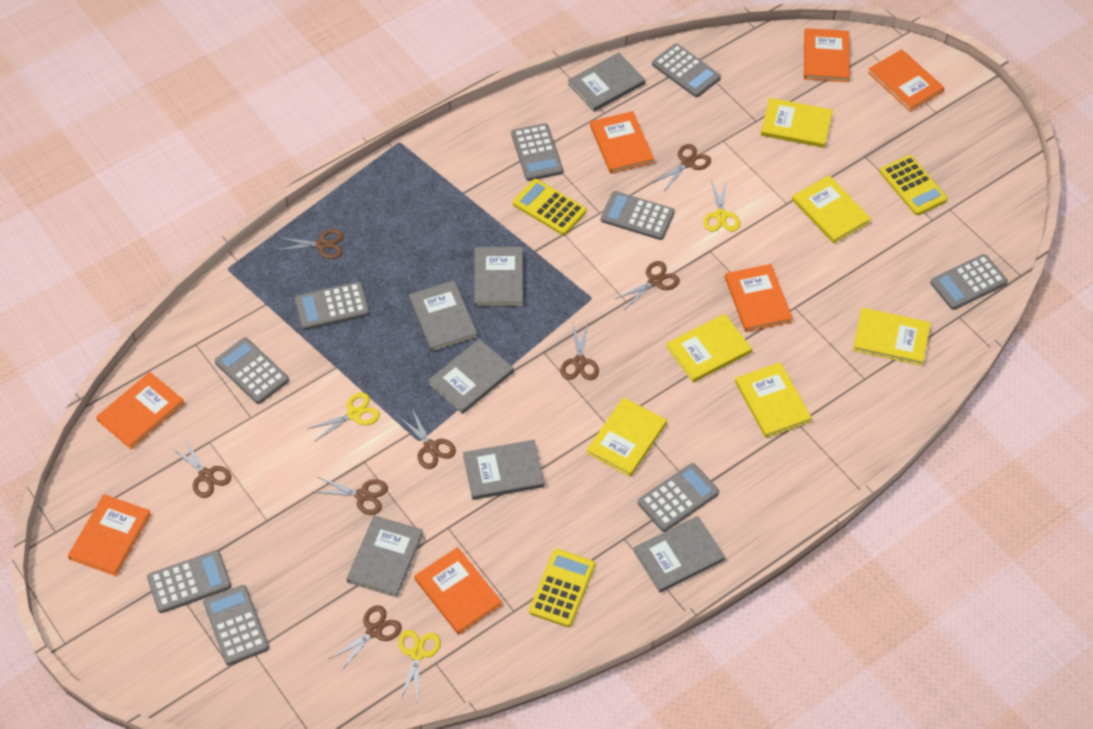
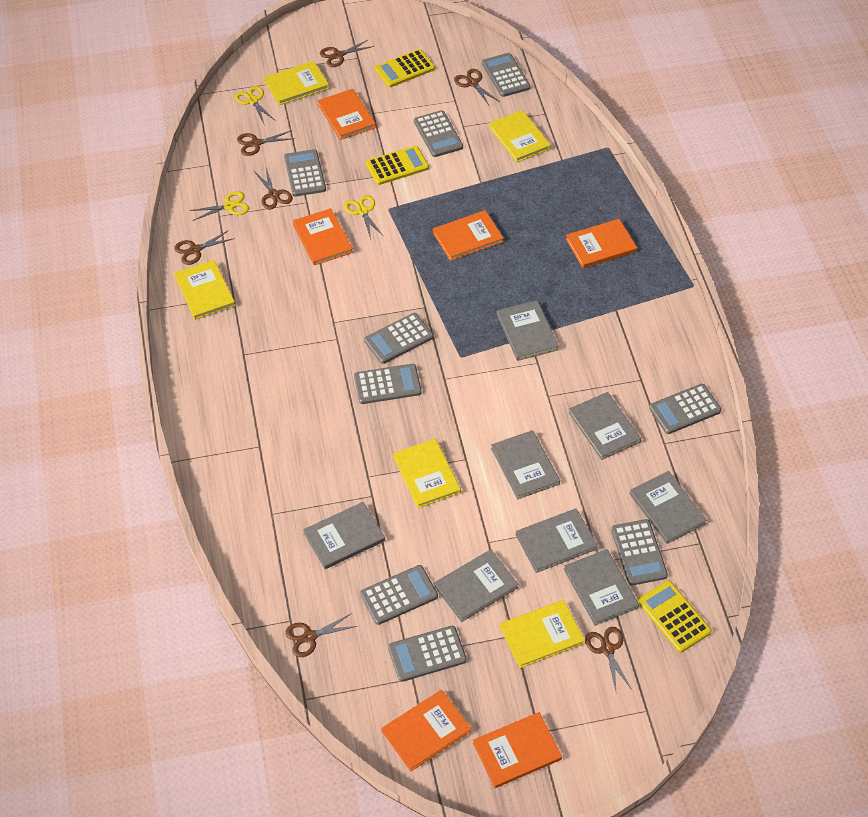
brown scissors: 8 -> 7
grey book: 7 -> 8
orange book: 7 -> 6
yellow book: 6 -> 5

